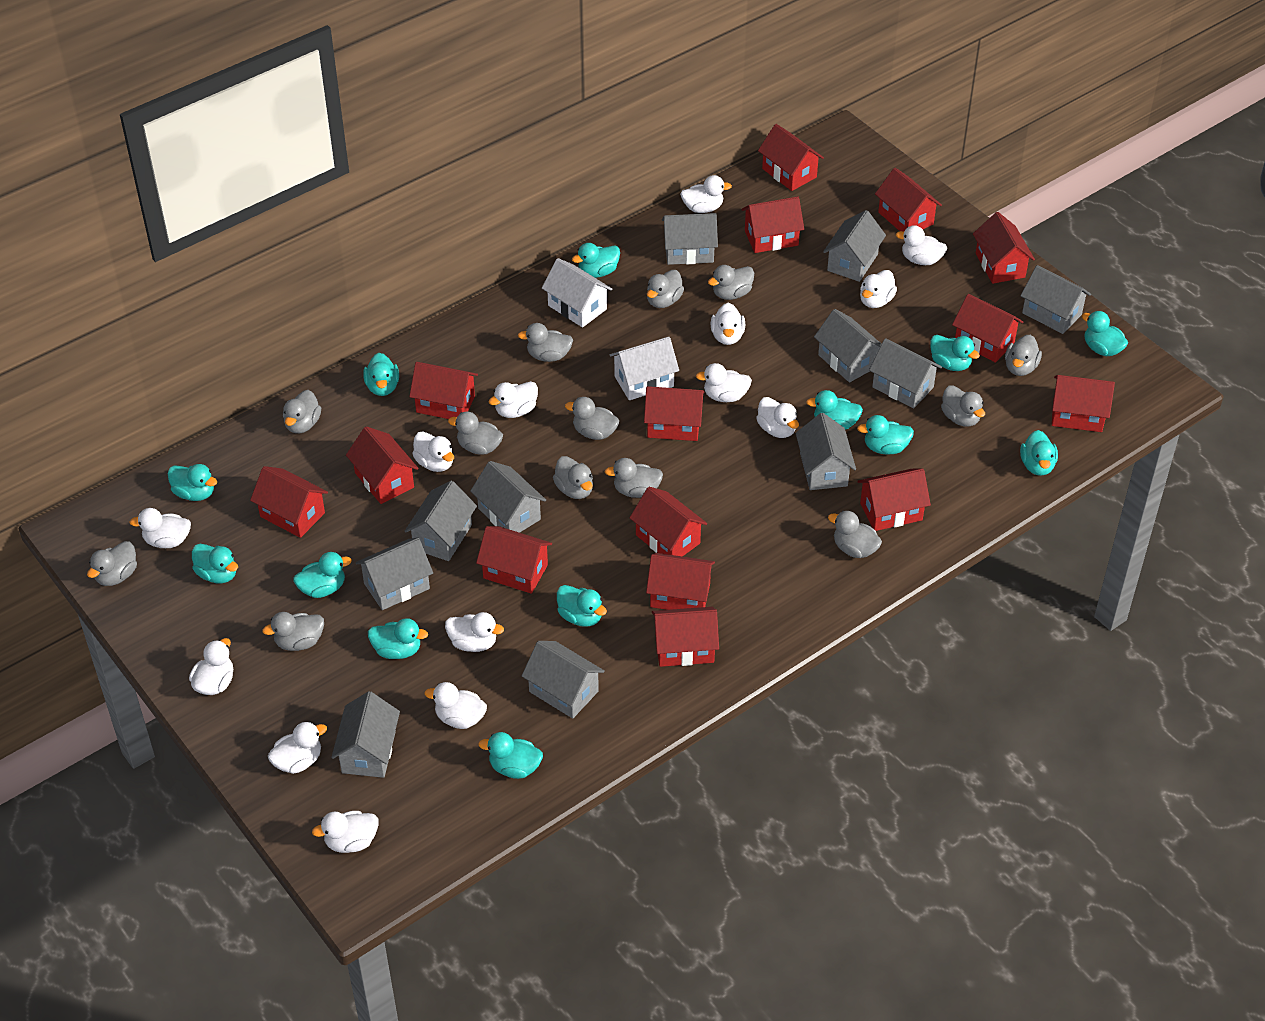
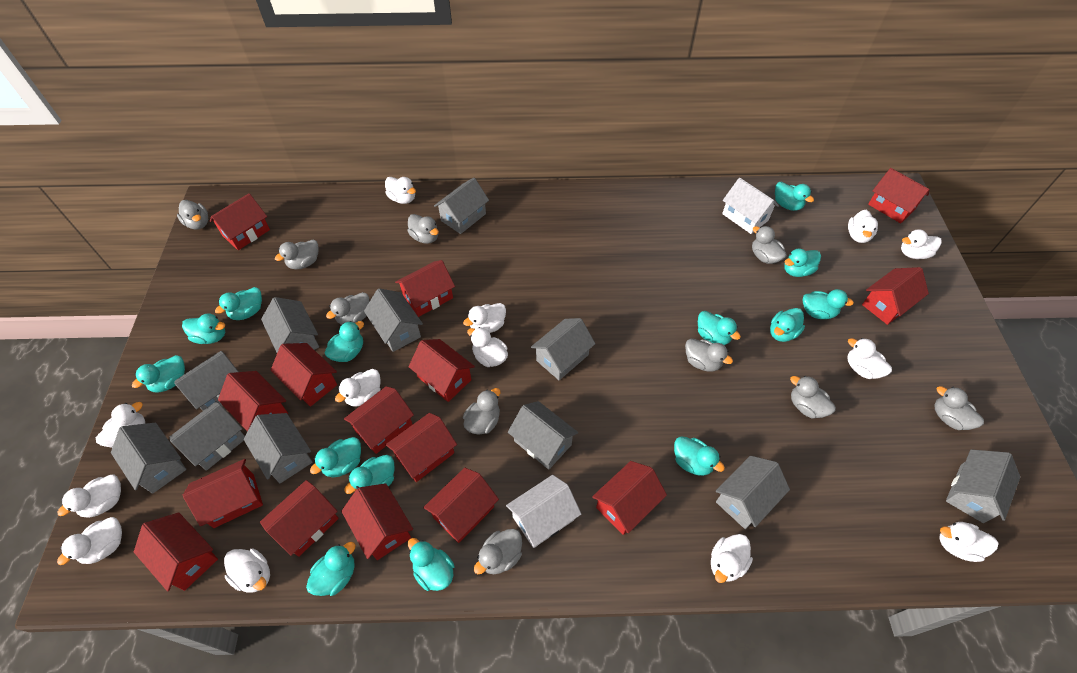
grey duck: 13 -> 10
turquoise duck: 13 -> 14
white duck: 14 -> 13

